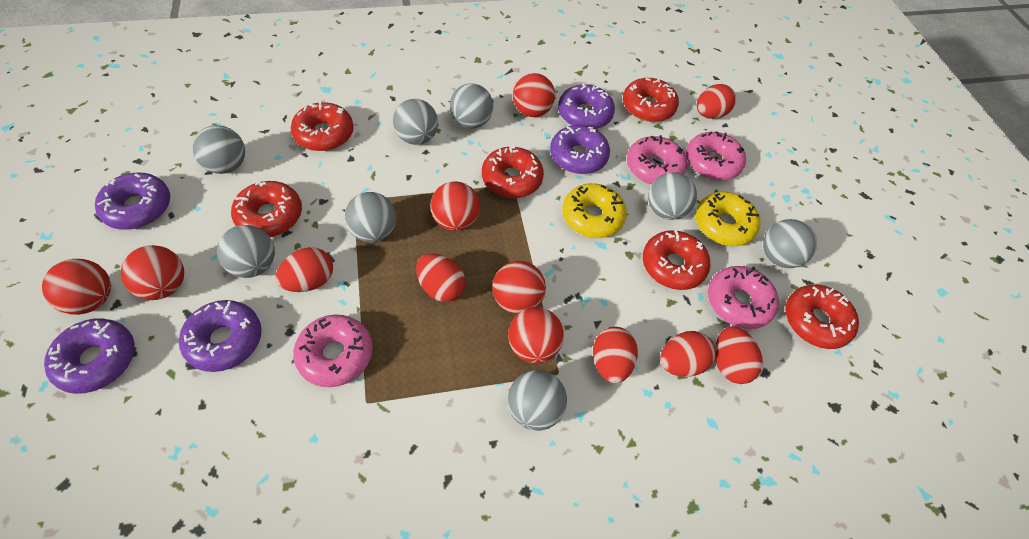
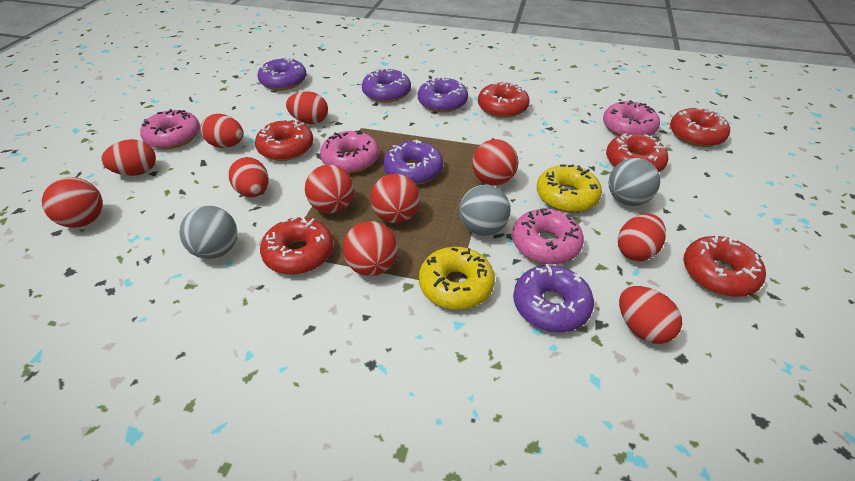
grey ball: 8 -> 3
red ball: 6 -> 5

